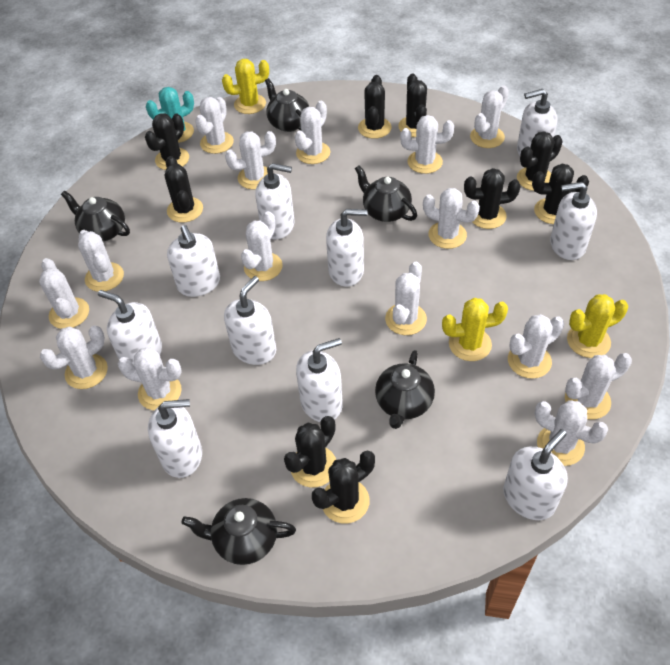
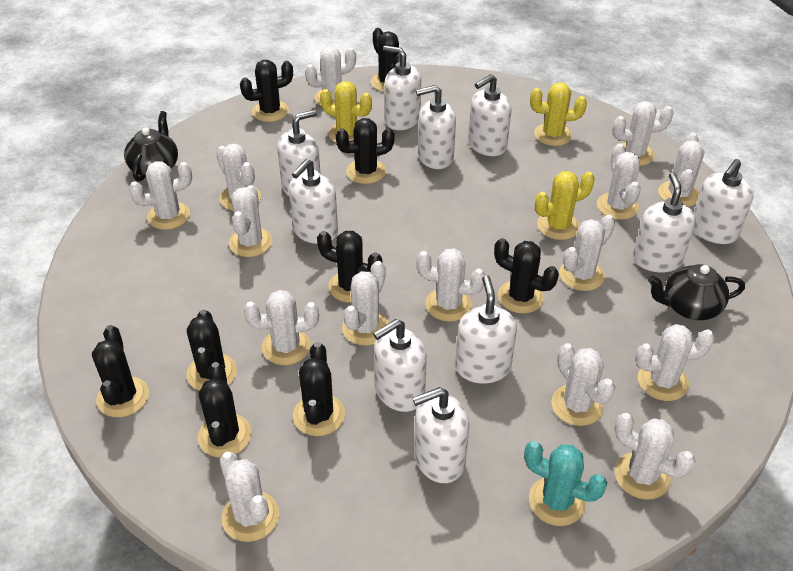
black teapot: 5 -> 2

